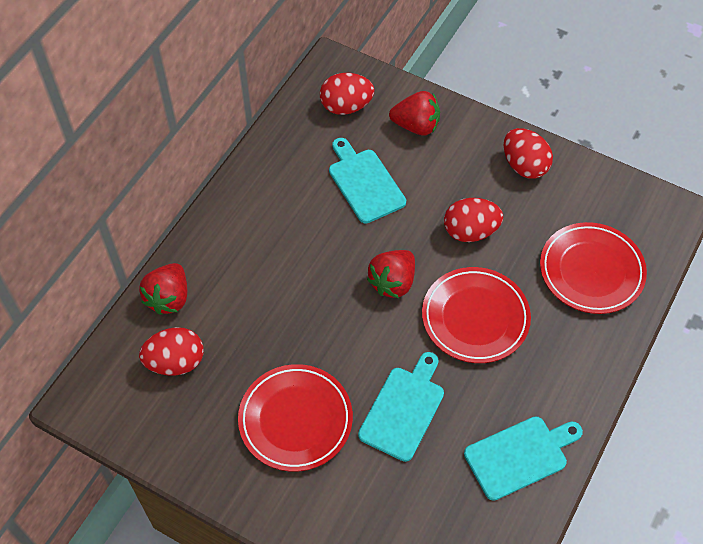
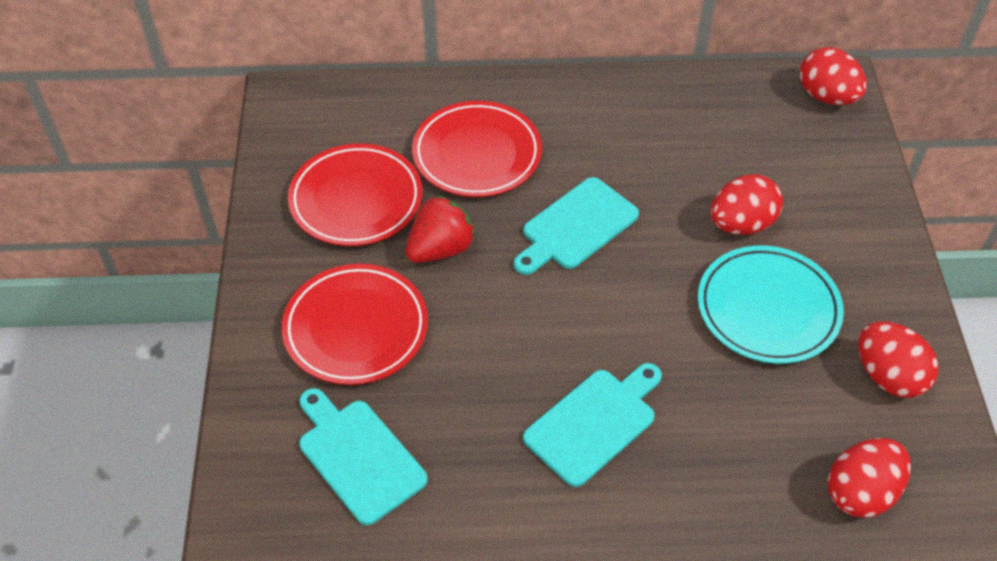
red strawberry: 3 -> 1
turquoise plate: 0 -> 1

